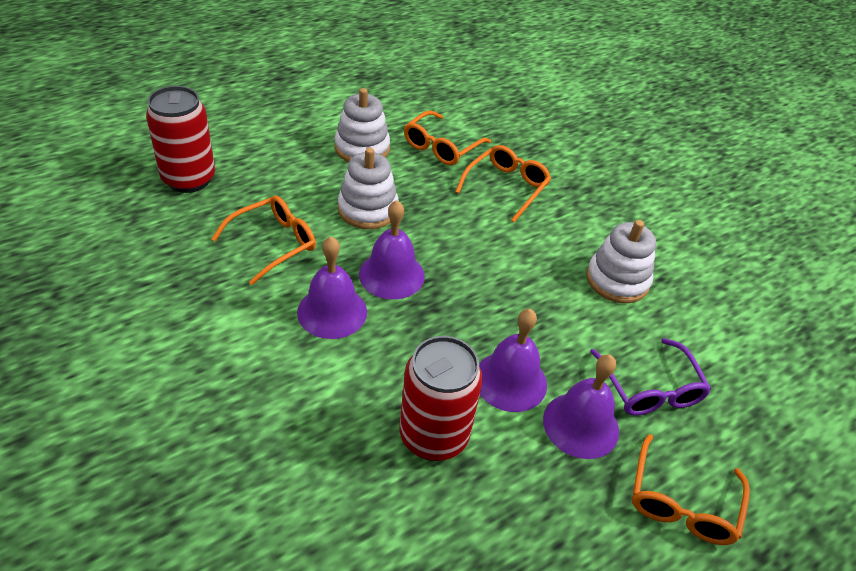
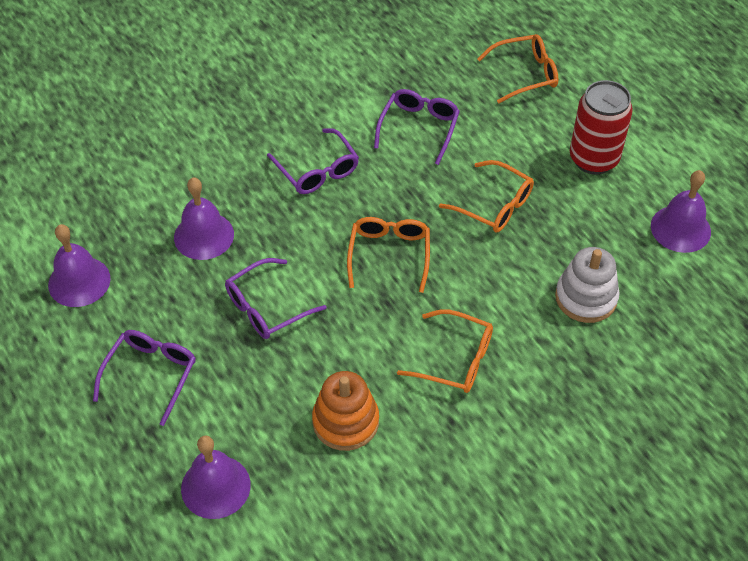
orange stacking toy: 0 -> 1
purple glasses: 1 -> 4
red can: 2 -> 1
white stacking toy: 3 -> 1

